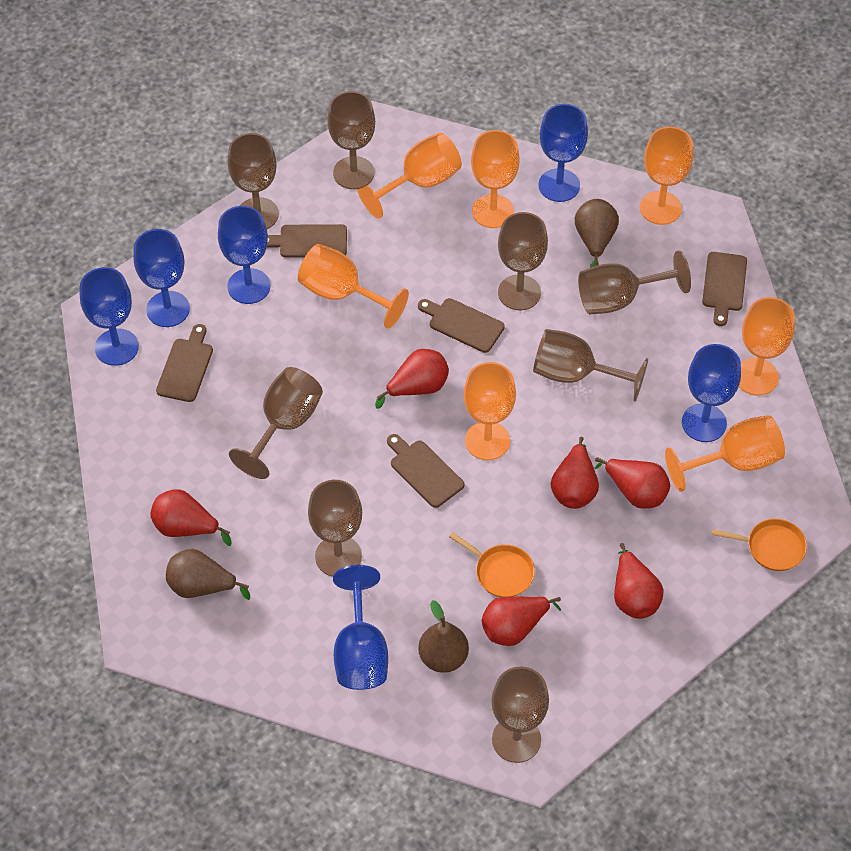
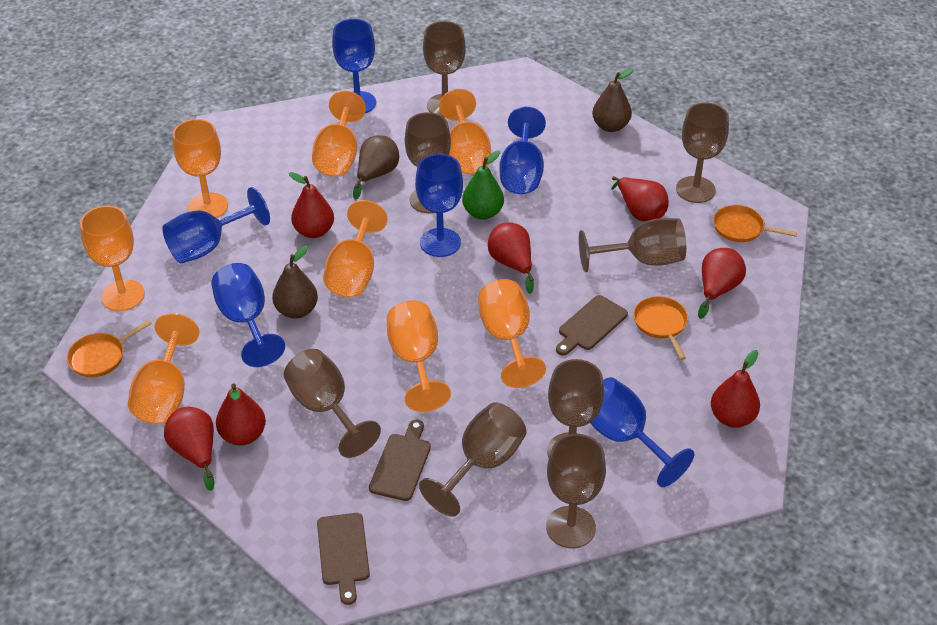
brown cutting board: 5 -> 3
green pear: 0 -> 1
orange goblet: 7 -> 8
orange pan: 2 -> 3
red pear: 6 -> 7

